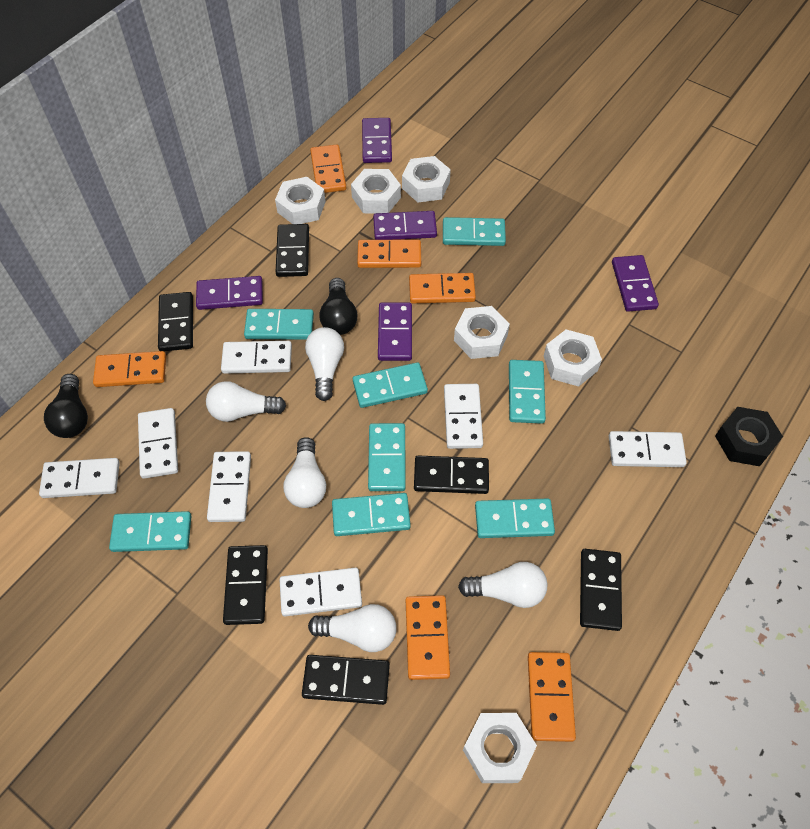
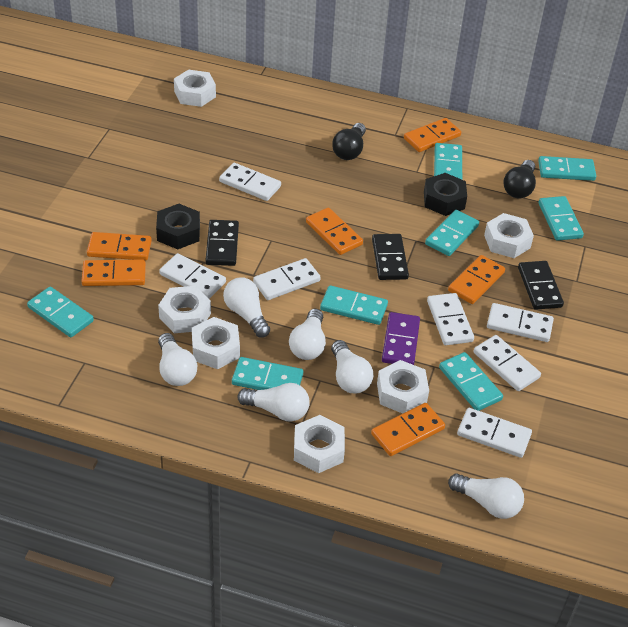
black domino: 6 -> 3
black nut: 1 -> 2
purple domino: 5 -> 1
white light bulb: 5 -> 6

